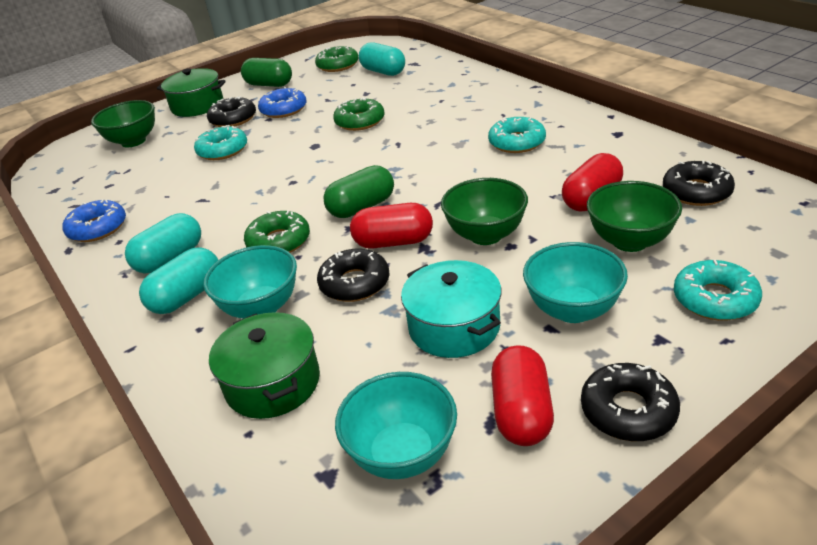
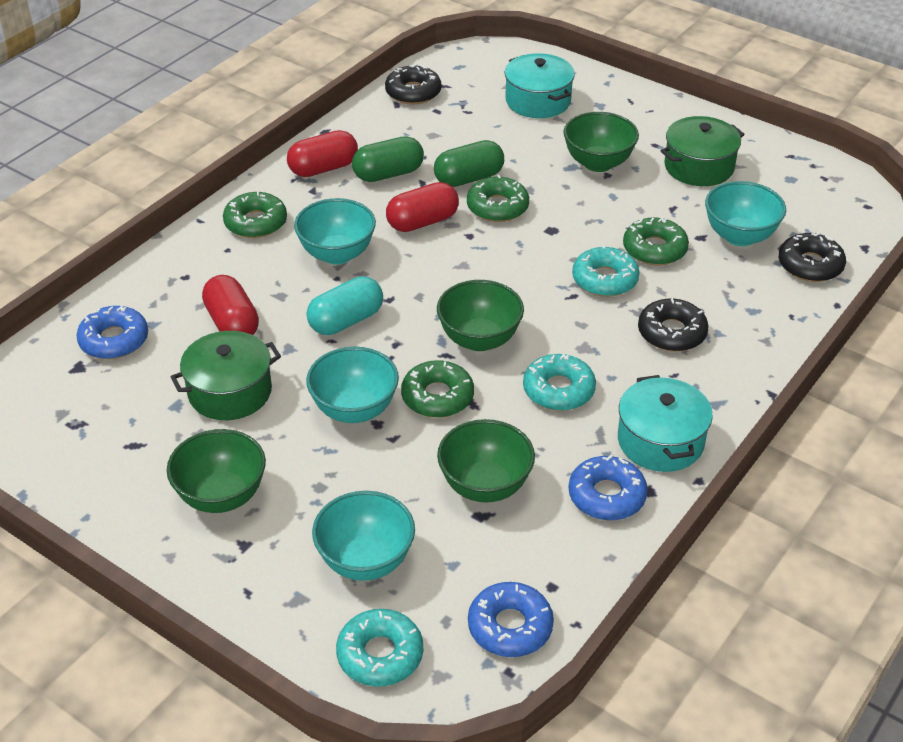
black donut: 4 -> 3
blue donut: 2 -> 3
green bowl: 3 -> 4
green donut: 3 -> 4
turquoise bowl: 3 -> 4
turquoise capsule: 3 -> 1
turquoise pot: 1 -> 2

